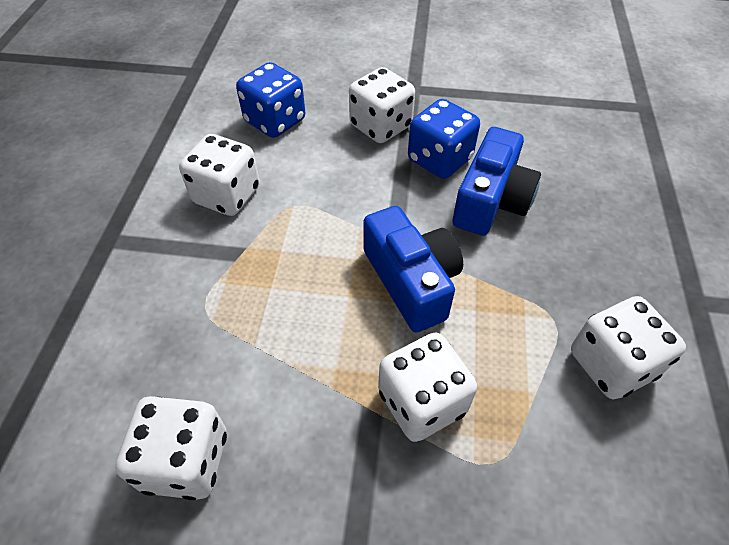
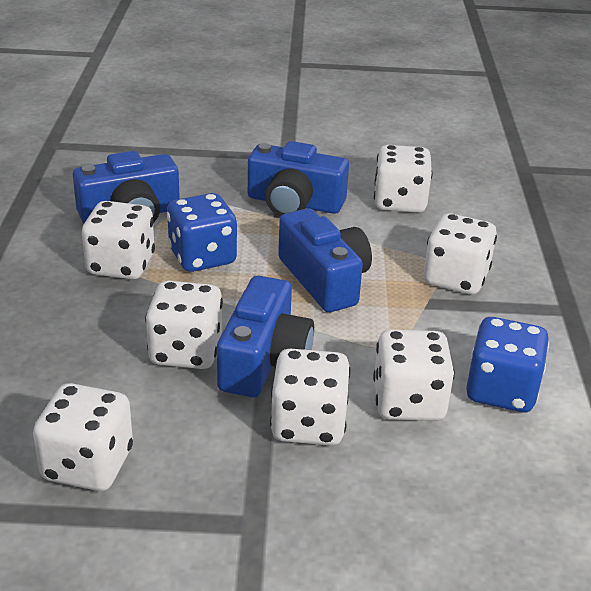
blue camera: 2 -> 4
white dice: 5 -> 7

